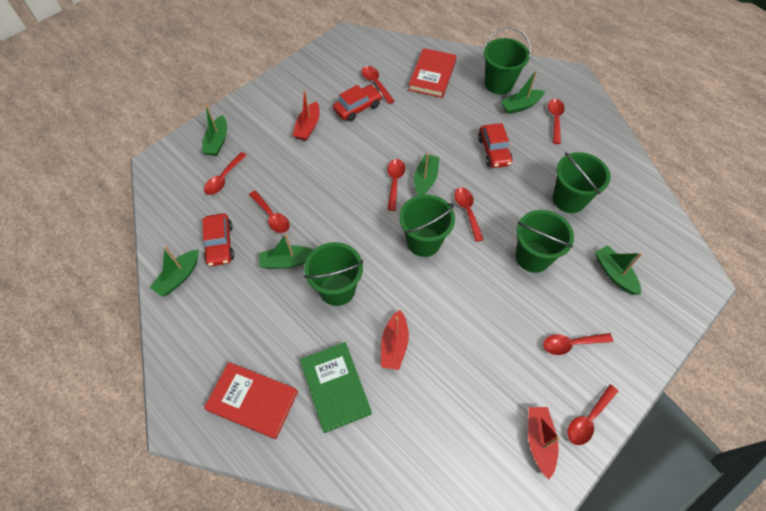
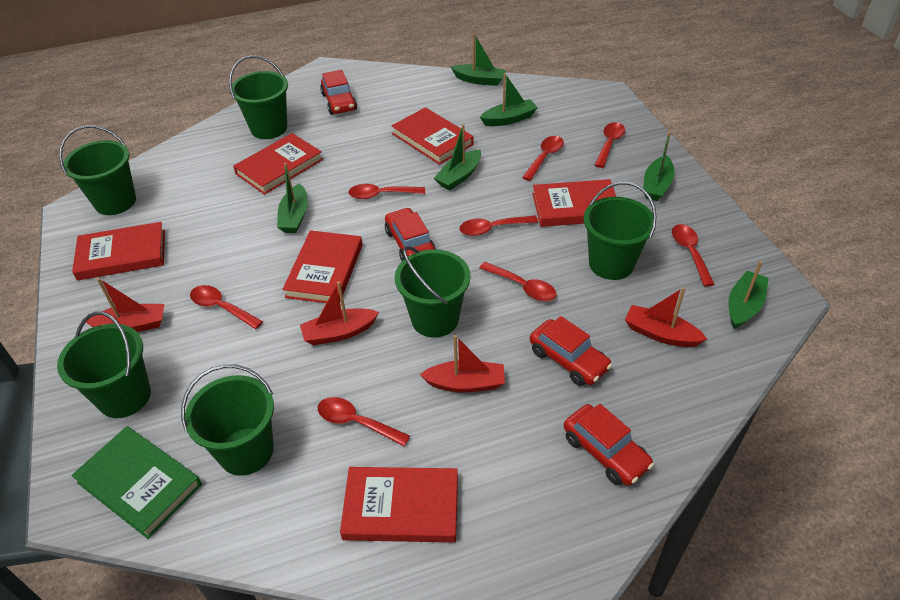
green bucket: 5 -> 6
red boat: 3 -> 4
red book: 2 -> 6
red car: 3 -> 4

